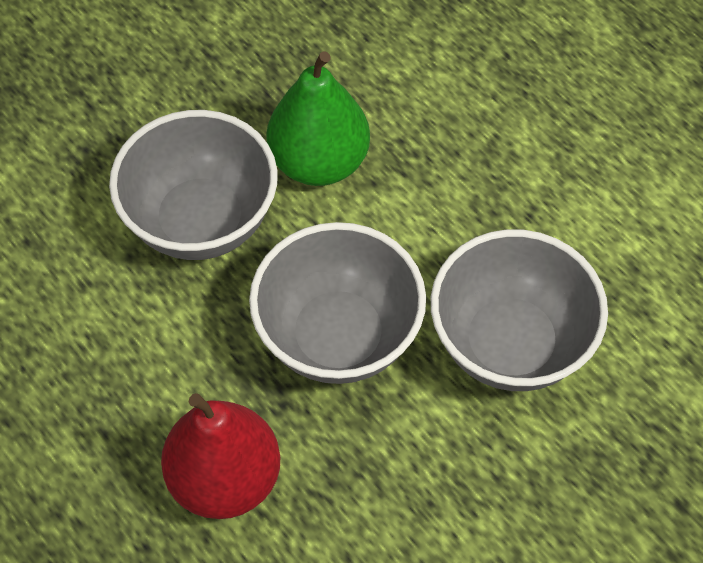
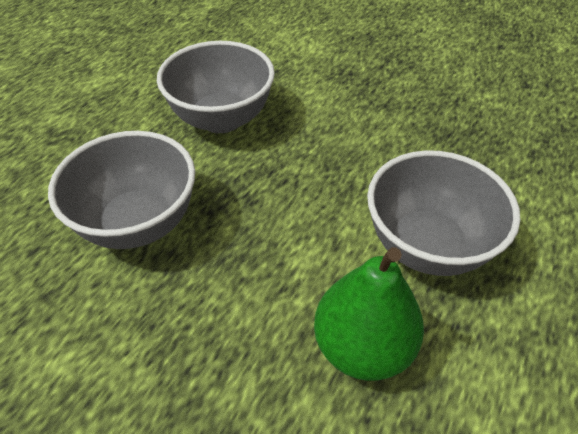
red pear: 1 -> 0

